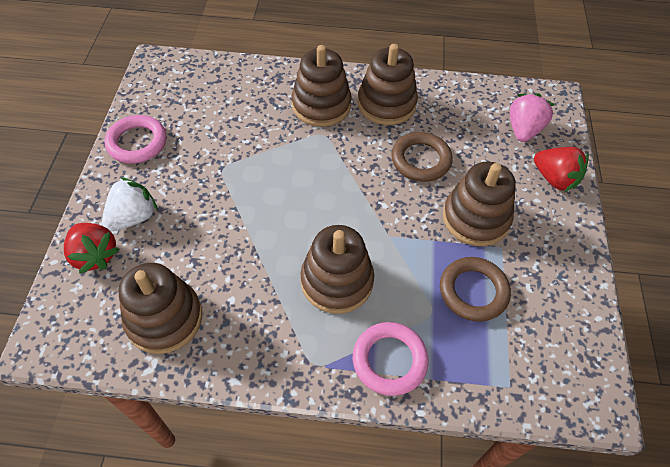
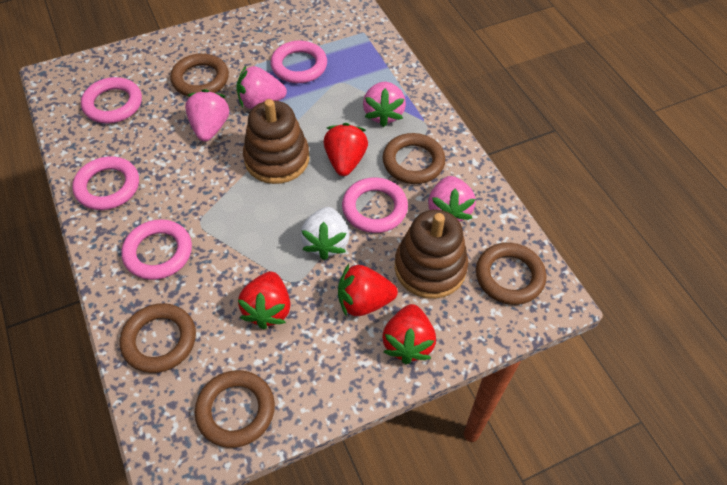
brown ring: 2 -> 5
brown stacking toy: 5 -> 2
pink ring: 2 -> 5
pink strawberry: 1 -> 4
red strawberry: 2 -> 4

